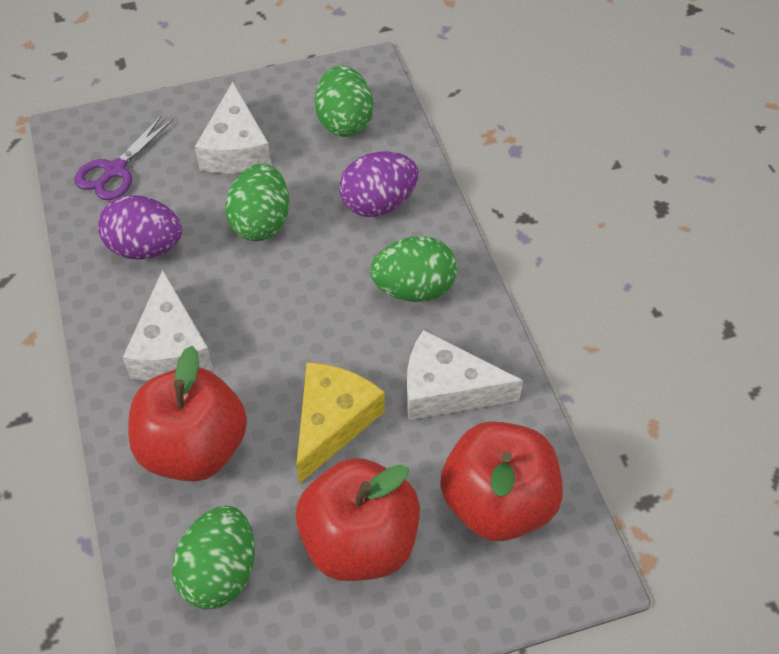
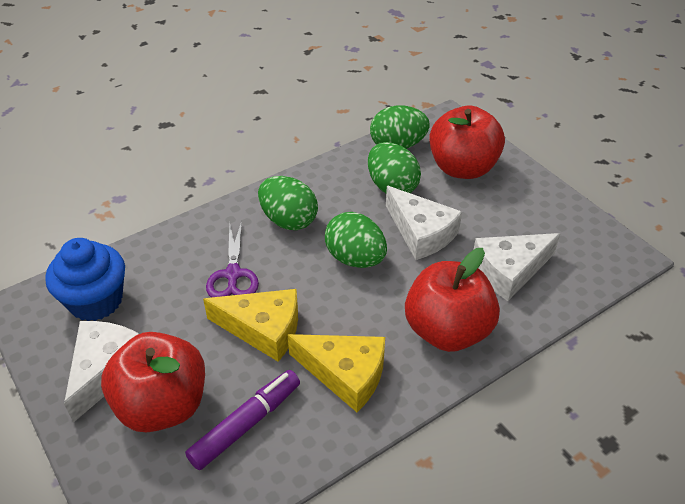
blue cupcake: 0 -> 1
purple egg: 2 -> 0
purple marker: 0 -> 1
yellow cheese: 1 -> 2

